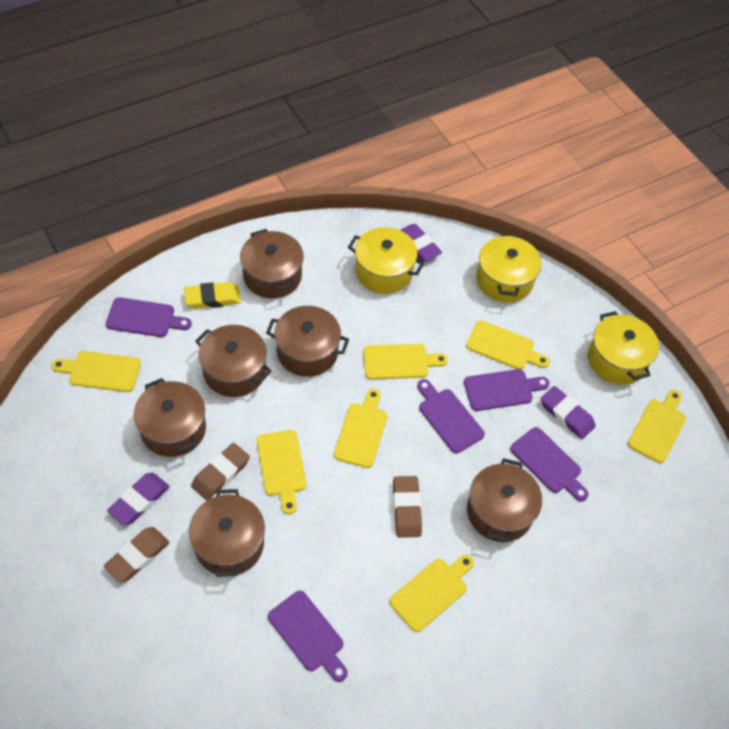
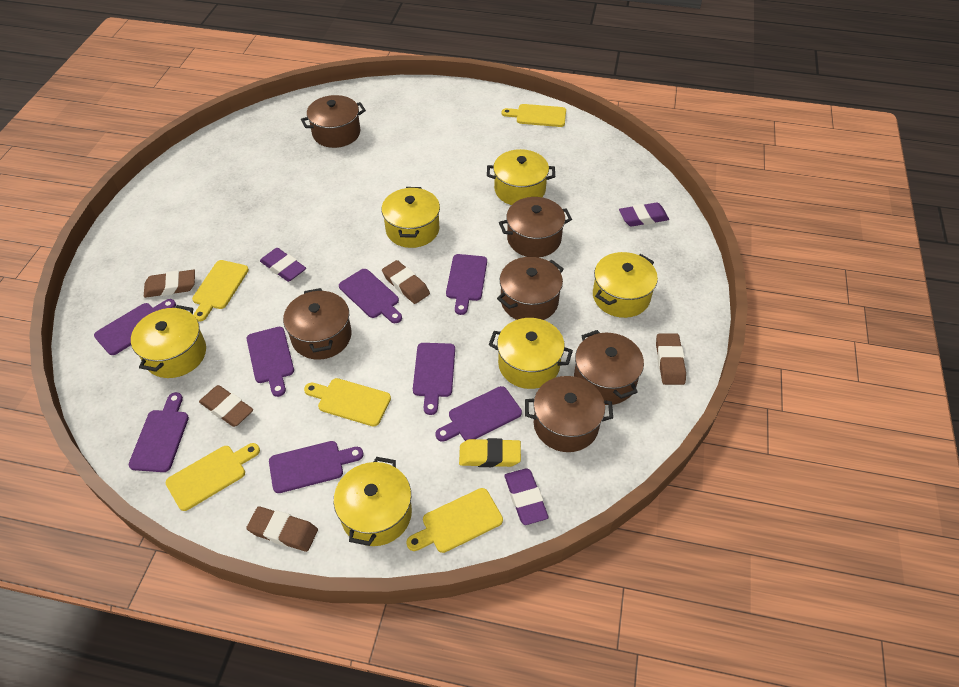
brown eraser: 3 -> 5
purple cutting board: 5 -> 8
yellow cutting board: 7 -> 5
yellow pot: 3 -> 6

